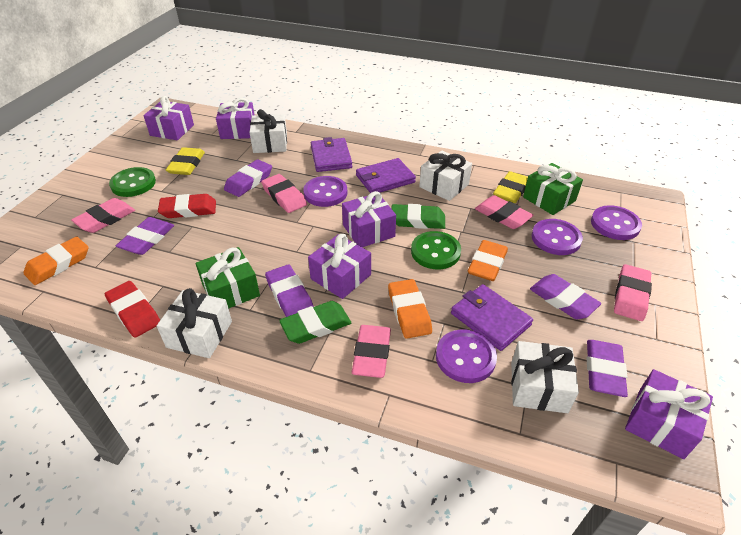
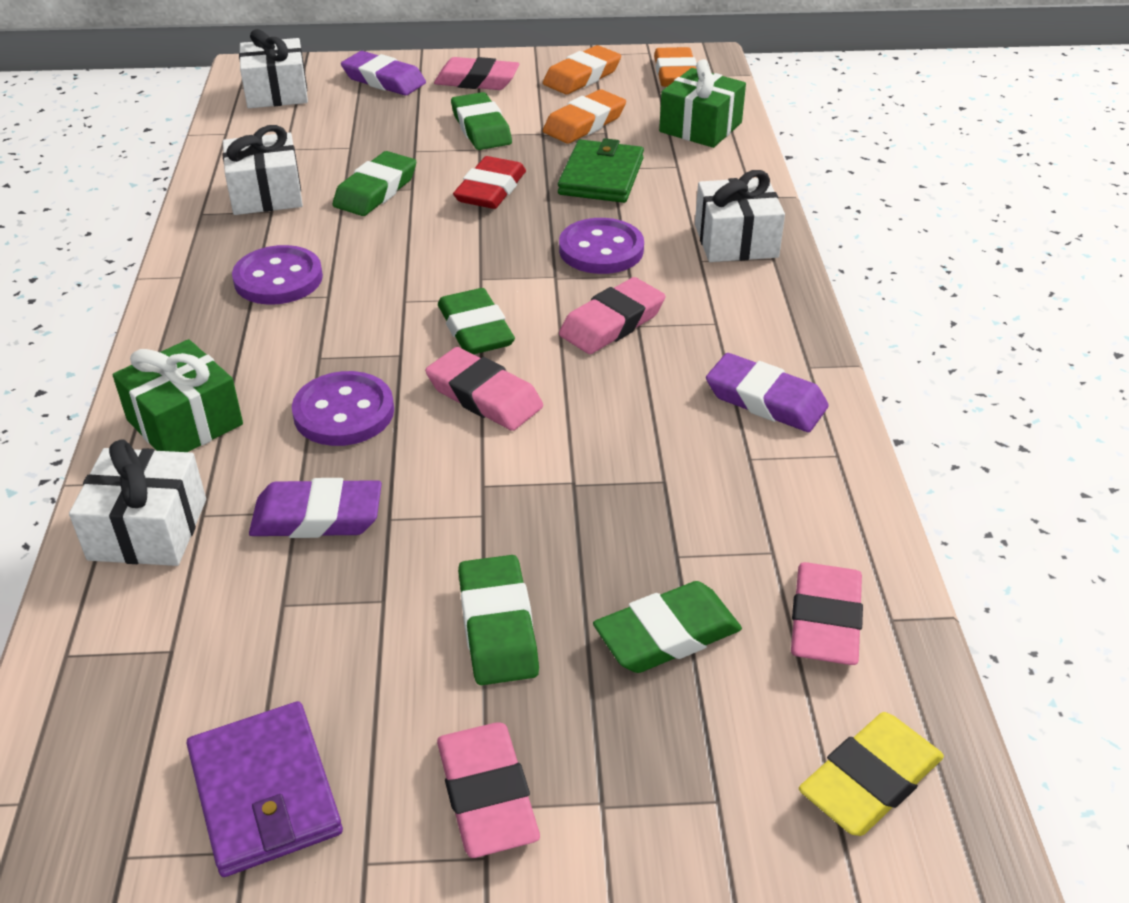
green button: 2 -> 0
green eraser: 2 -> 5
green wallet: 0 -> 1
purple button: 4 -> 3
purple eraser: 5 -> 3
purple gift: 5 -> 0
purple wallet: 3 -> 1
red eraser: 2 -> 1
yellow eraser: 2 -> 1

